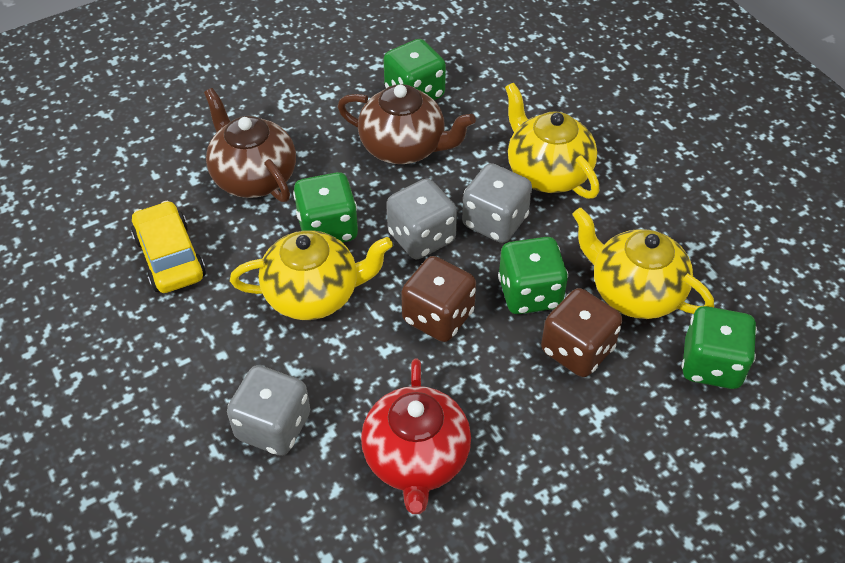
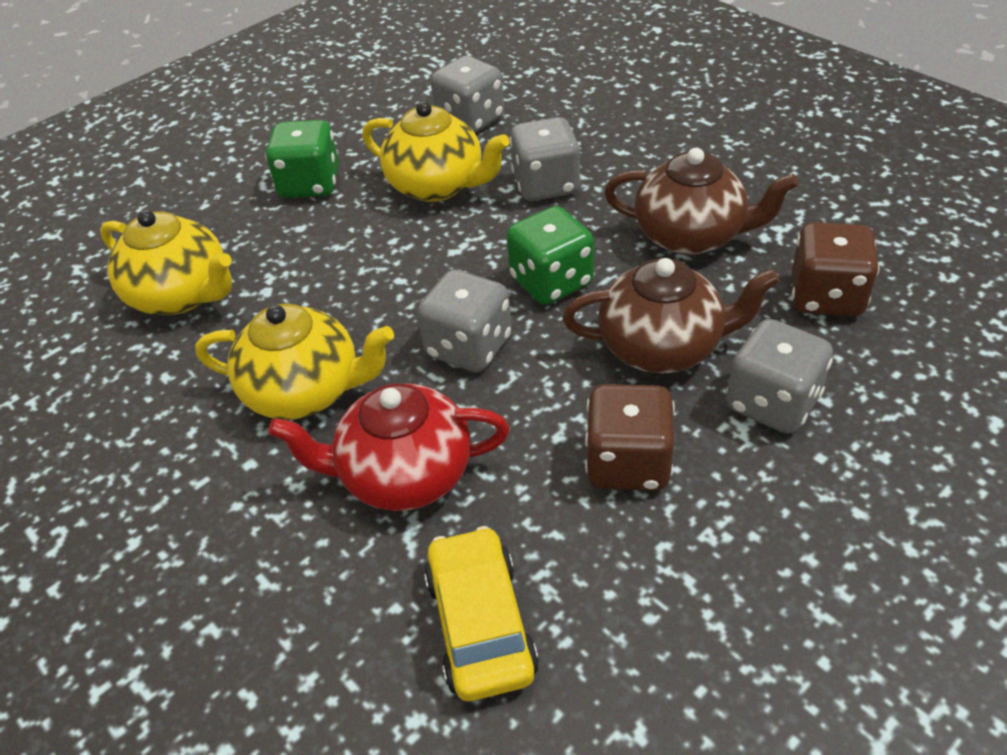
green dice: 4 -> 2
grey dice: 3 -> 4

